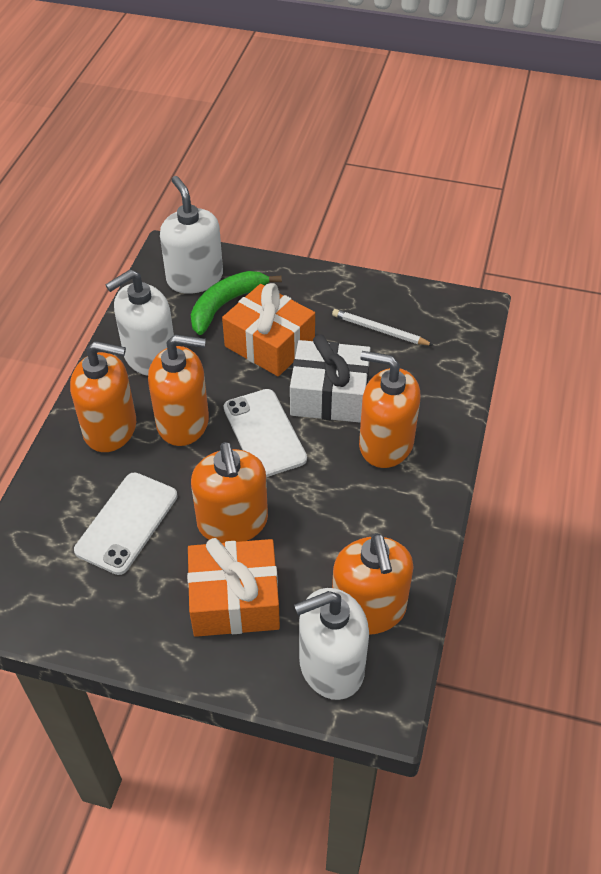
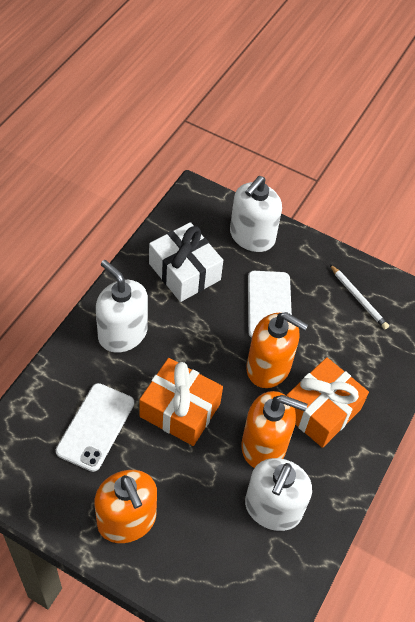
green banana: 1 -> 0
orange soap dispenser: 5 -> 3

